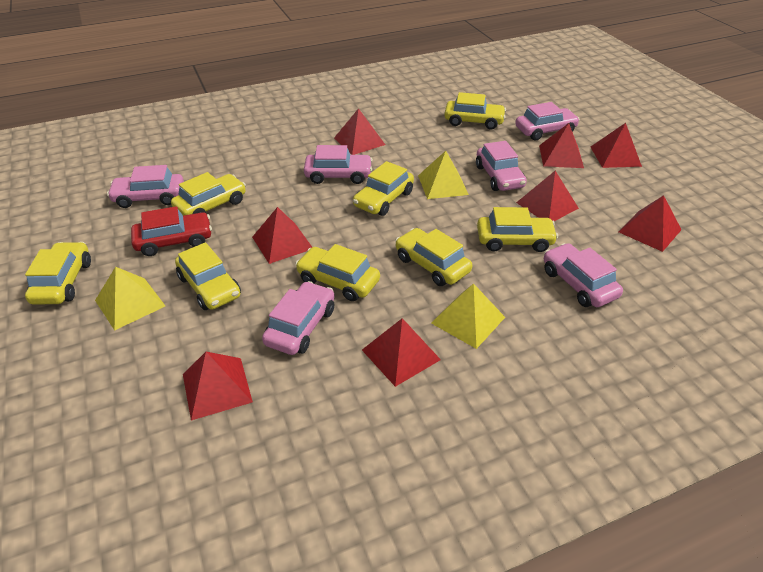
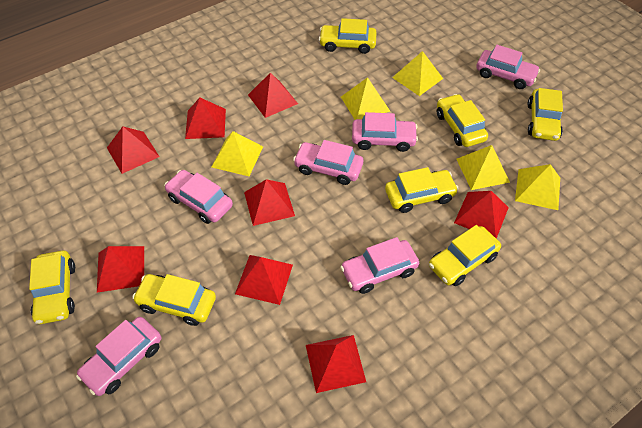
red car: 1 -> 0
yellow car: 8 -> 7
yellow pyramid: 3 -> 5

